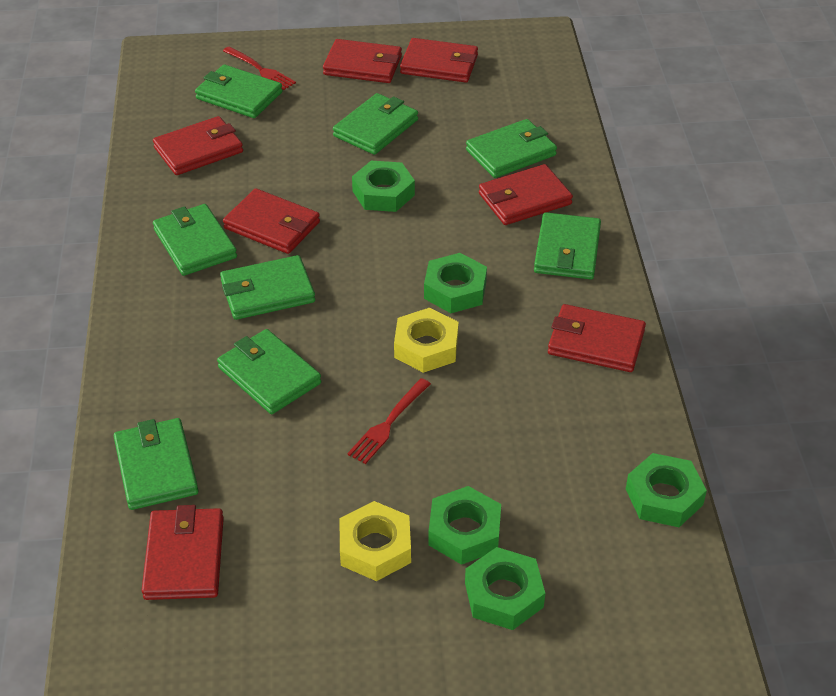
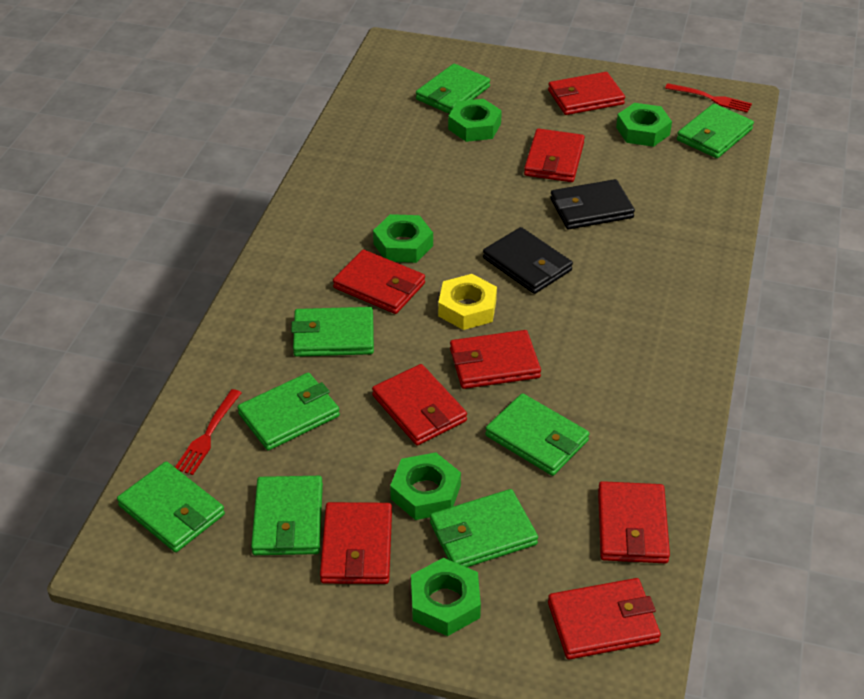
black wallet: 0 -> 2
red wallet: 7 -> 8
yellow nut: 2 -> 1

